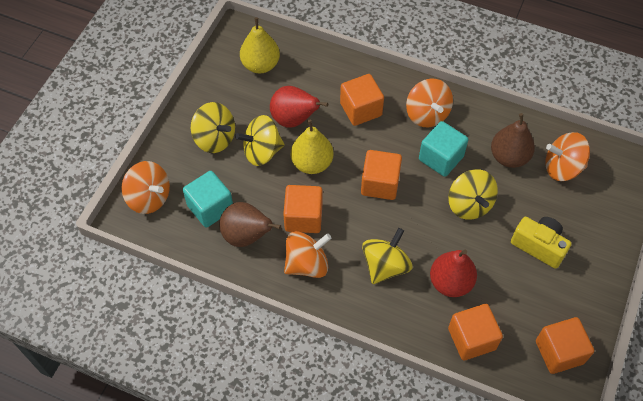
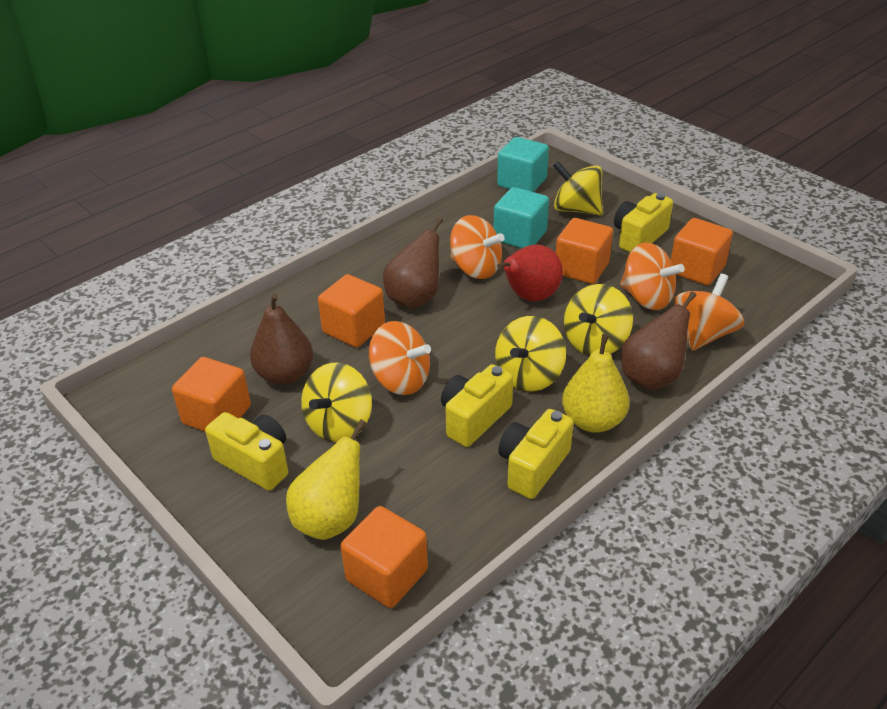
brown pear: 2 -> 3
red pear: 2 -> 1
yellow camera: 1 -> 4

